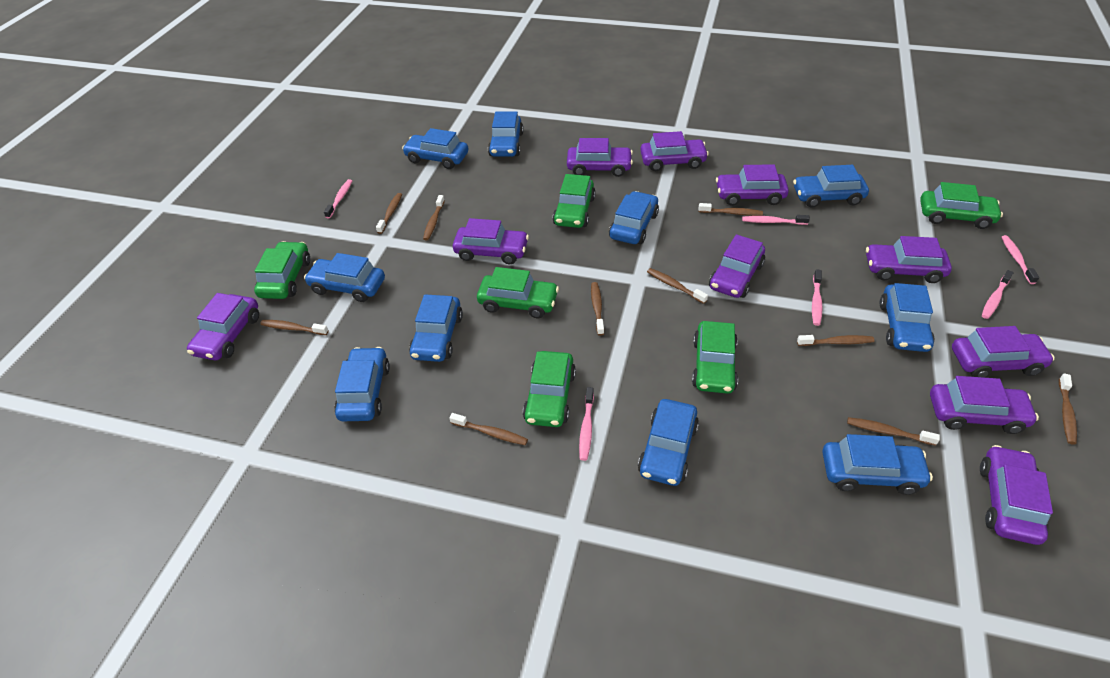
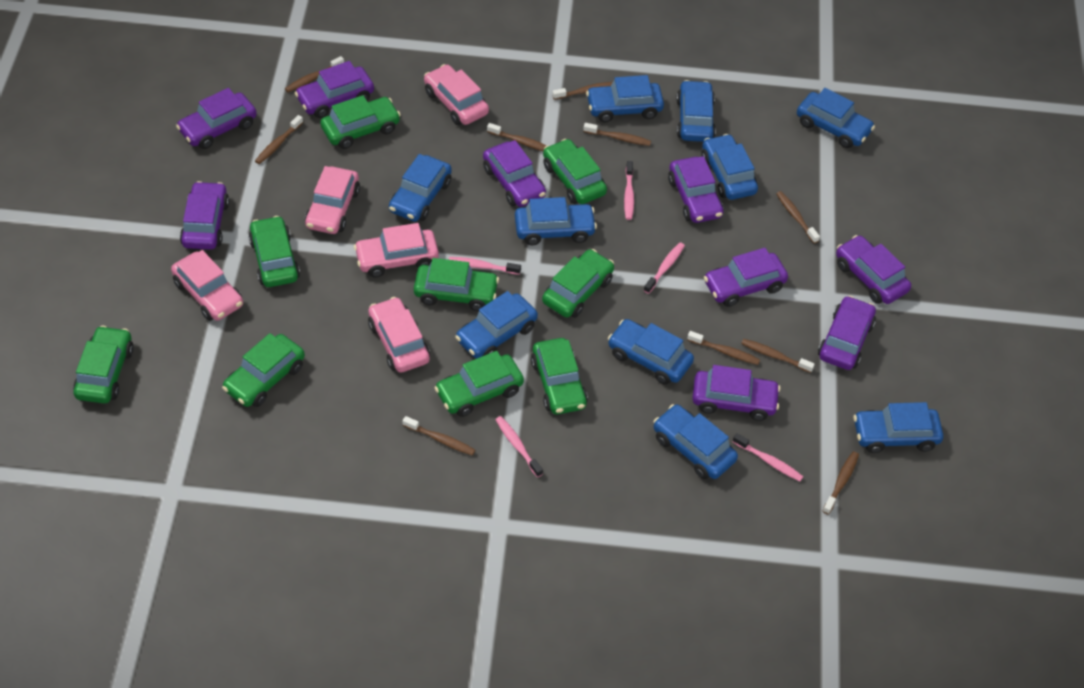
green car: 6 -> 9
pink car: 0 -> 5
pink toothbrush: 6 -> 5
purple car: 10 -> 9

